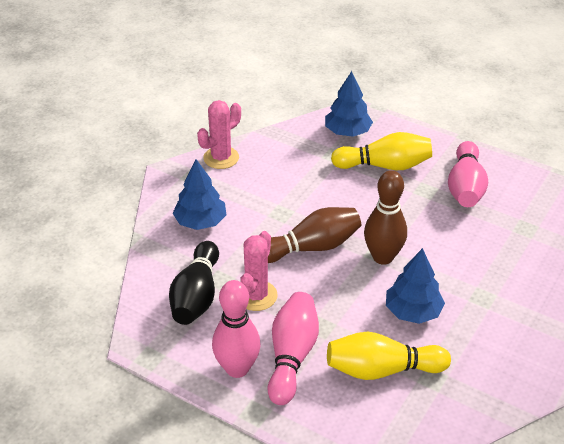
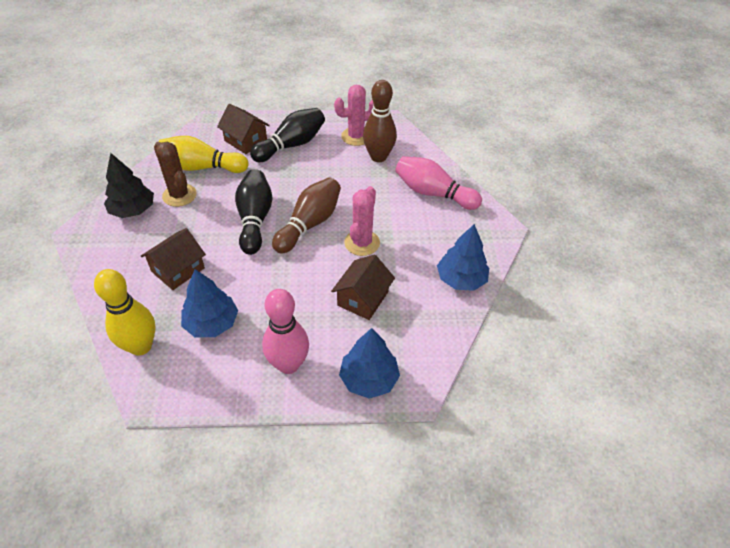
black bowling pin: 1 -> 2
black tree: 0 -> 1
brown cactus: 0 -> 1
brown house: 0 -> 3
pink bowling pin: 3 -> 2

